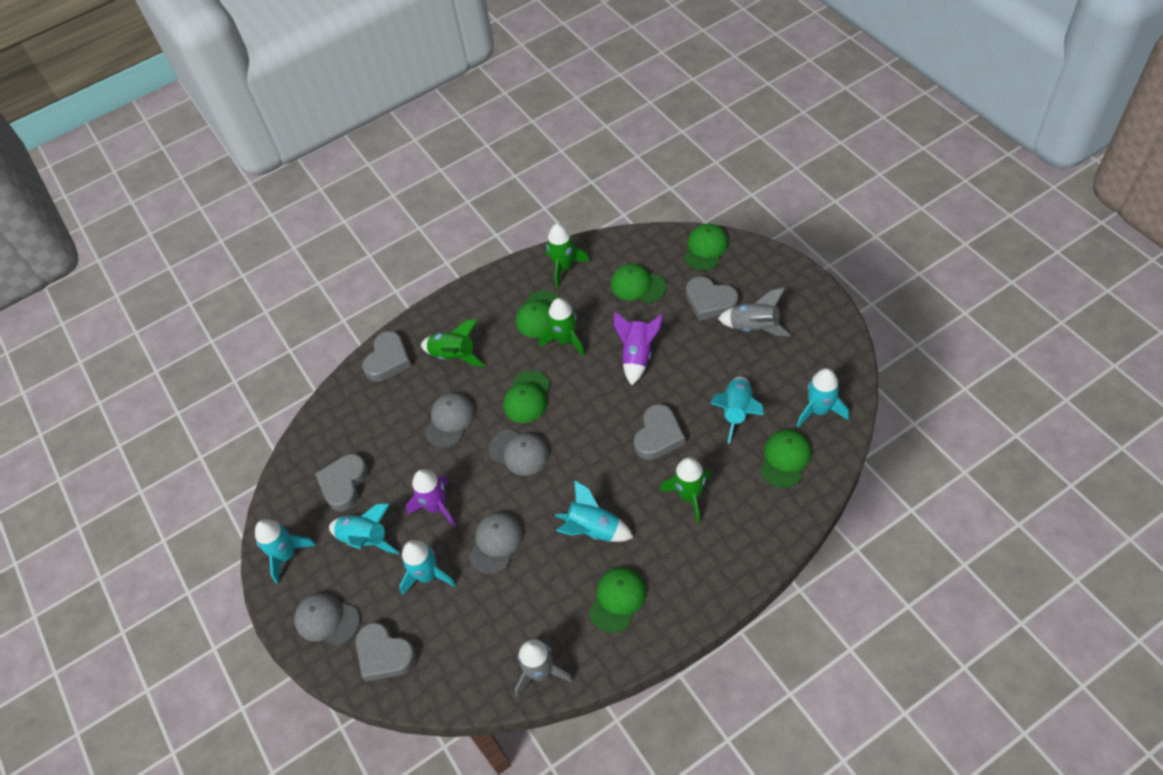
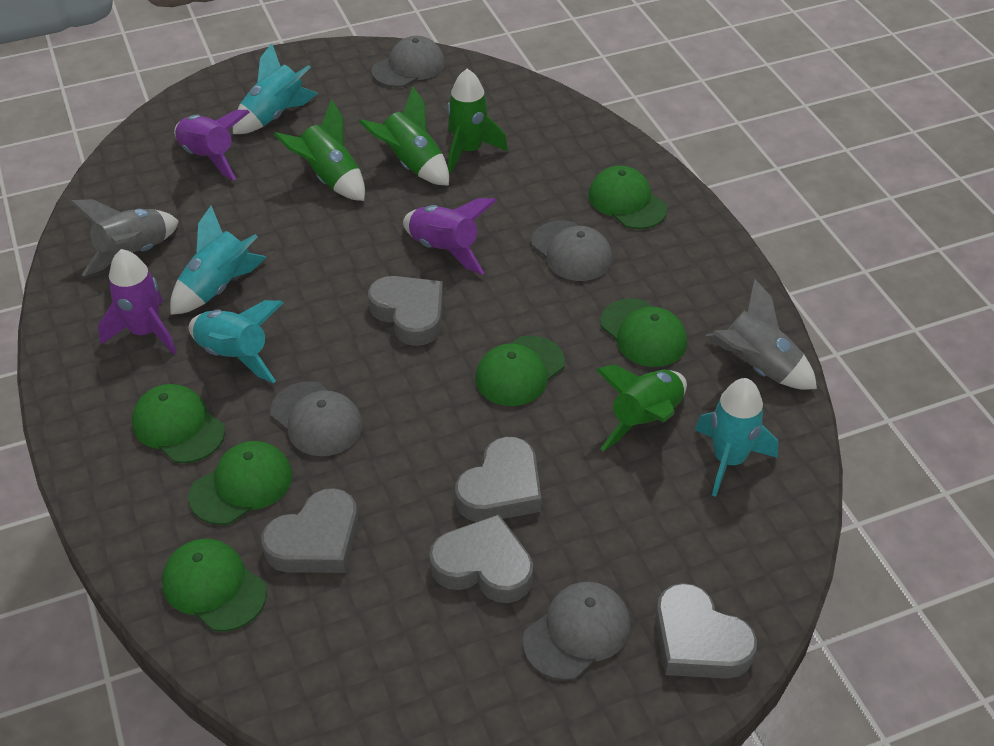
purple rocket: 2 -> 3
turquoise rocket: 6 -> 4

